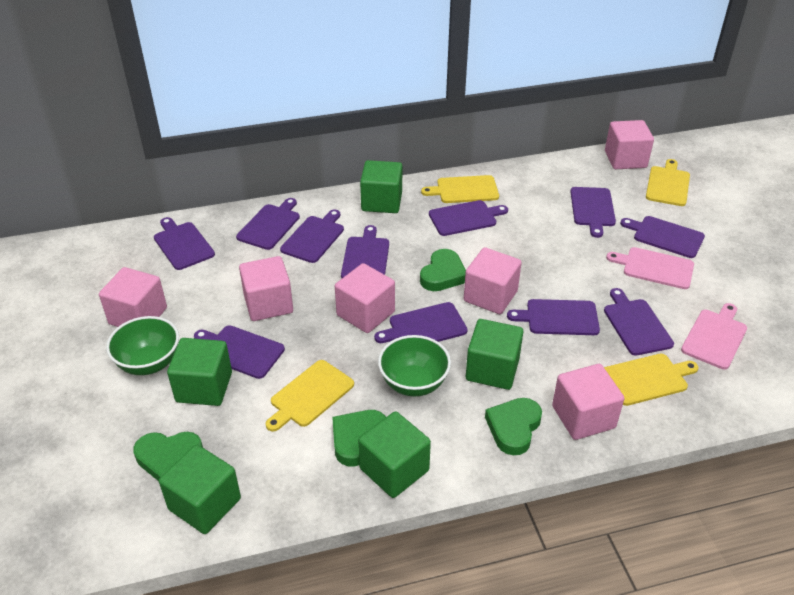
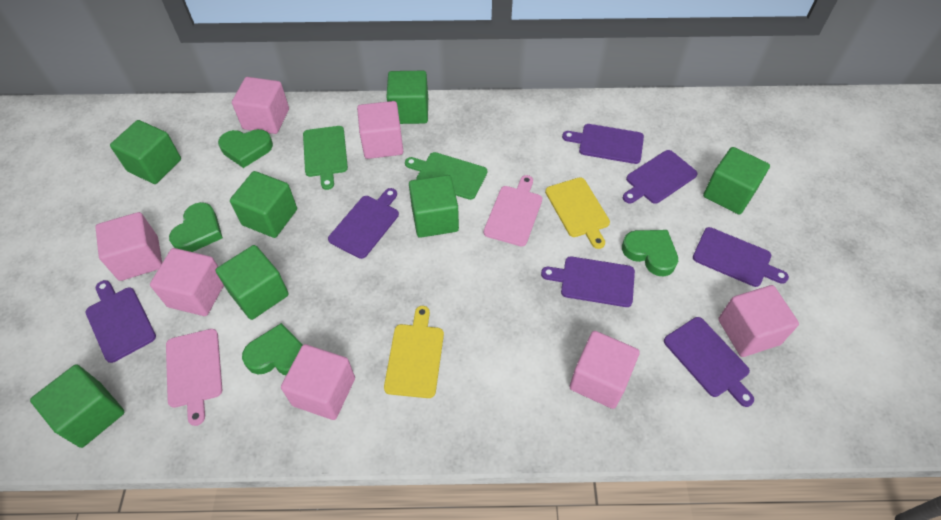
green bowl: 2 -> 0
green cube: 5 -> 7
green cutting board: 0 -> 2
pink cube: 6 -> 7
purple cutting board: 11 -> 7
yellow cutting board: 4 -> 2

